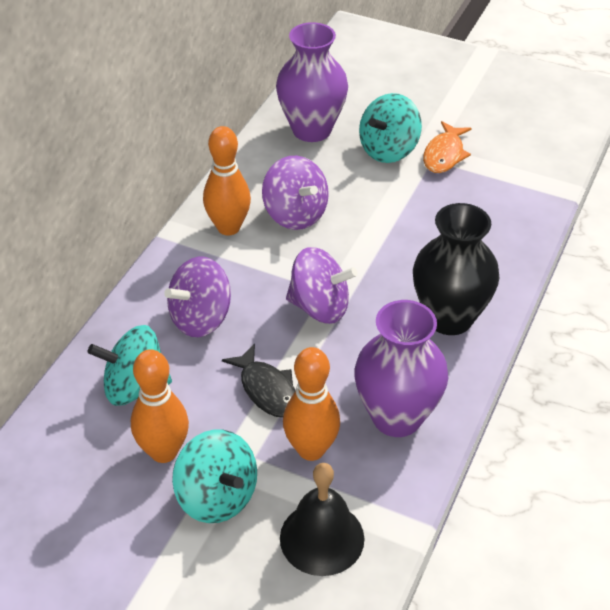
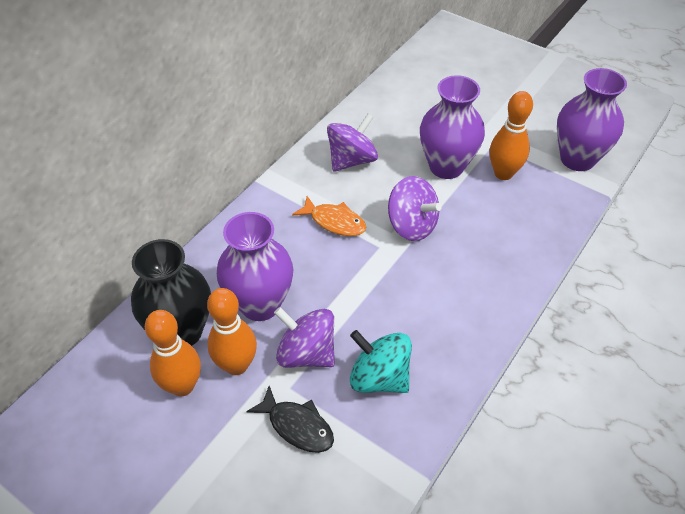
black bell: 1 -> 0
purple vase: 2 -> 3
turquoise spinning top: 3 -> 1

